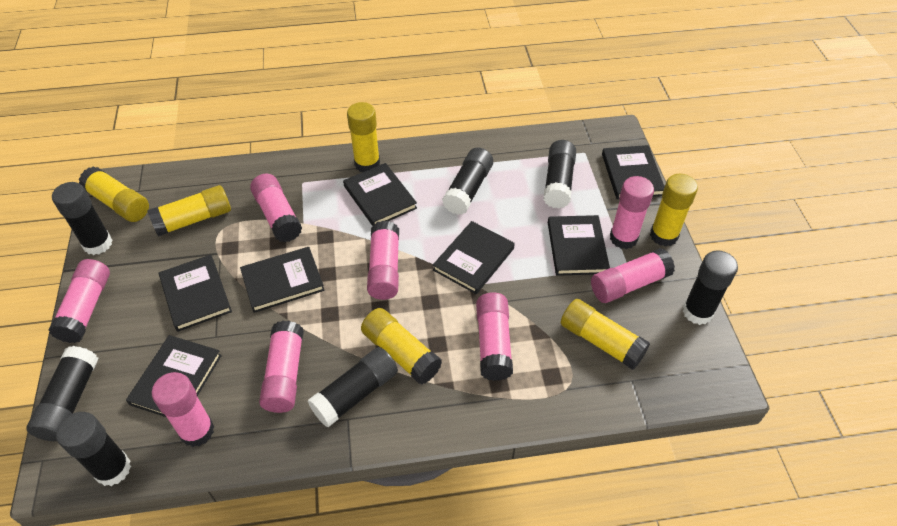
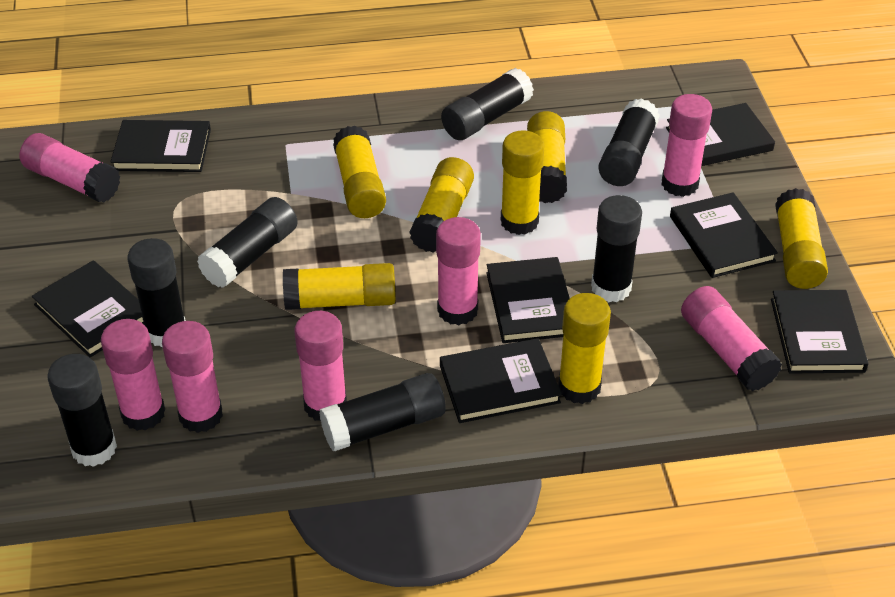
pink glue stick: 8 -> 7
yellow glue stick: 6 -> 7

